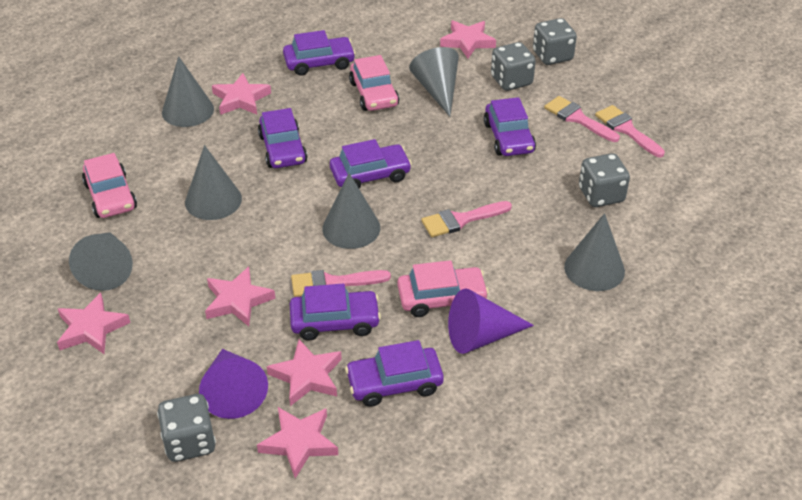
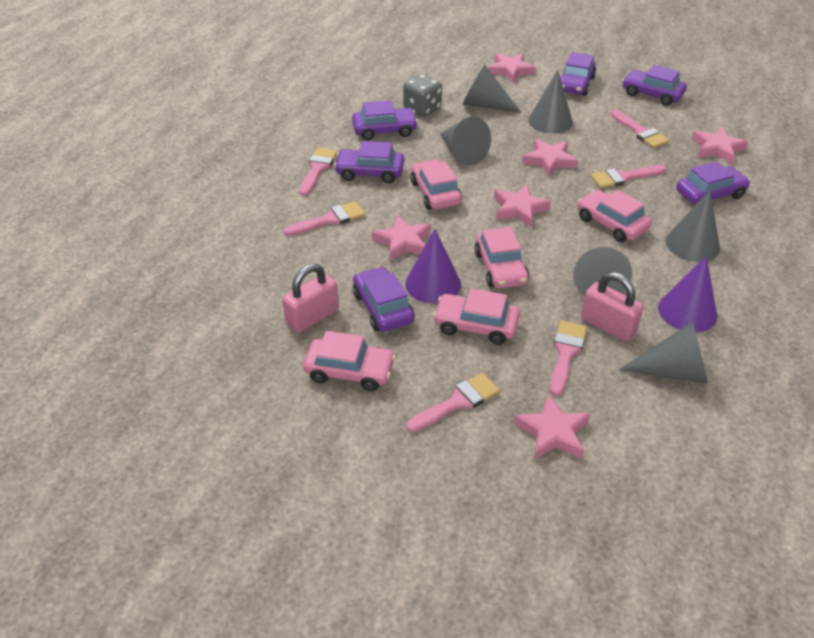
grey dice: 4 -> 1
pink brush: 4 -> 6
pink car: 3 -> 5
pink padlock: 0 -> 2

